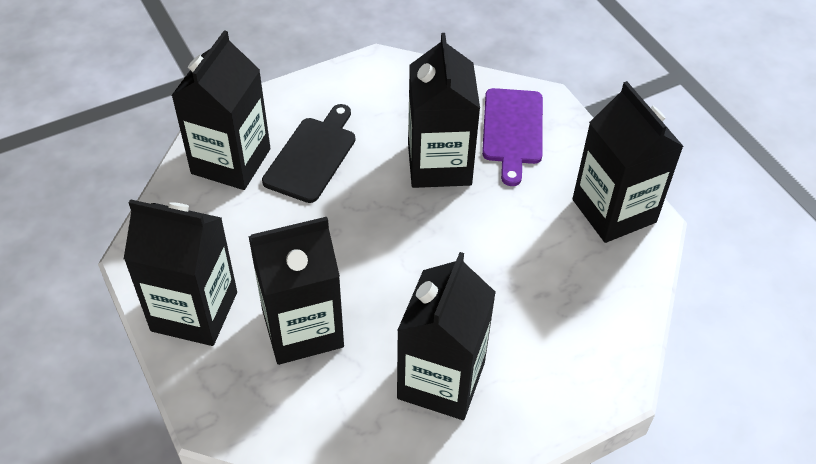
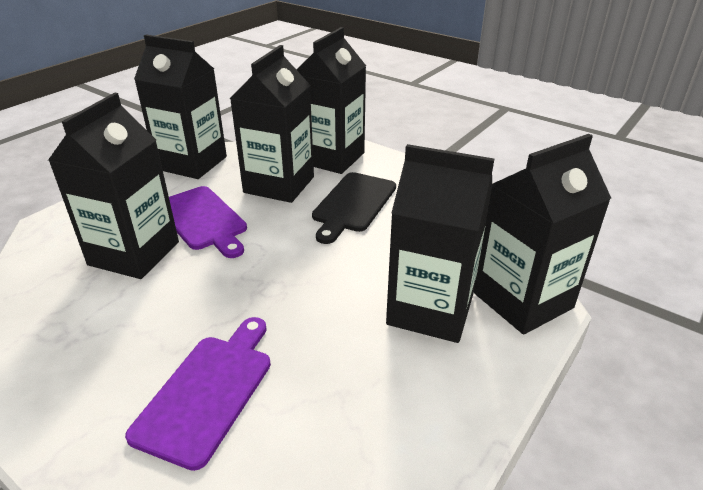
purple cutting board: 1 -> 2

